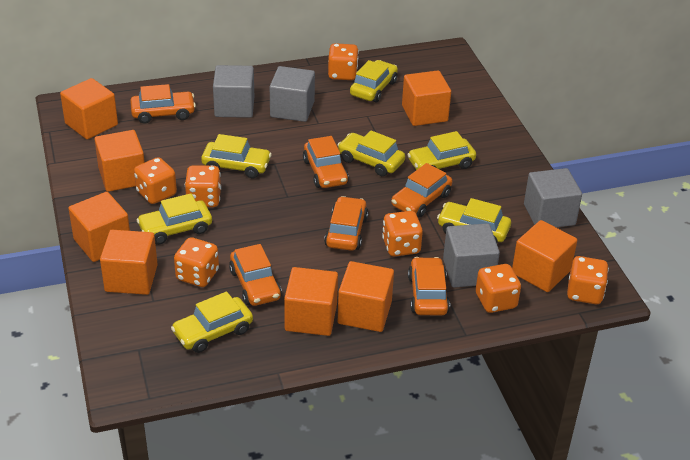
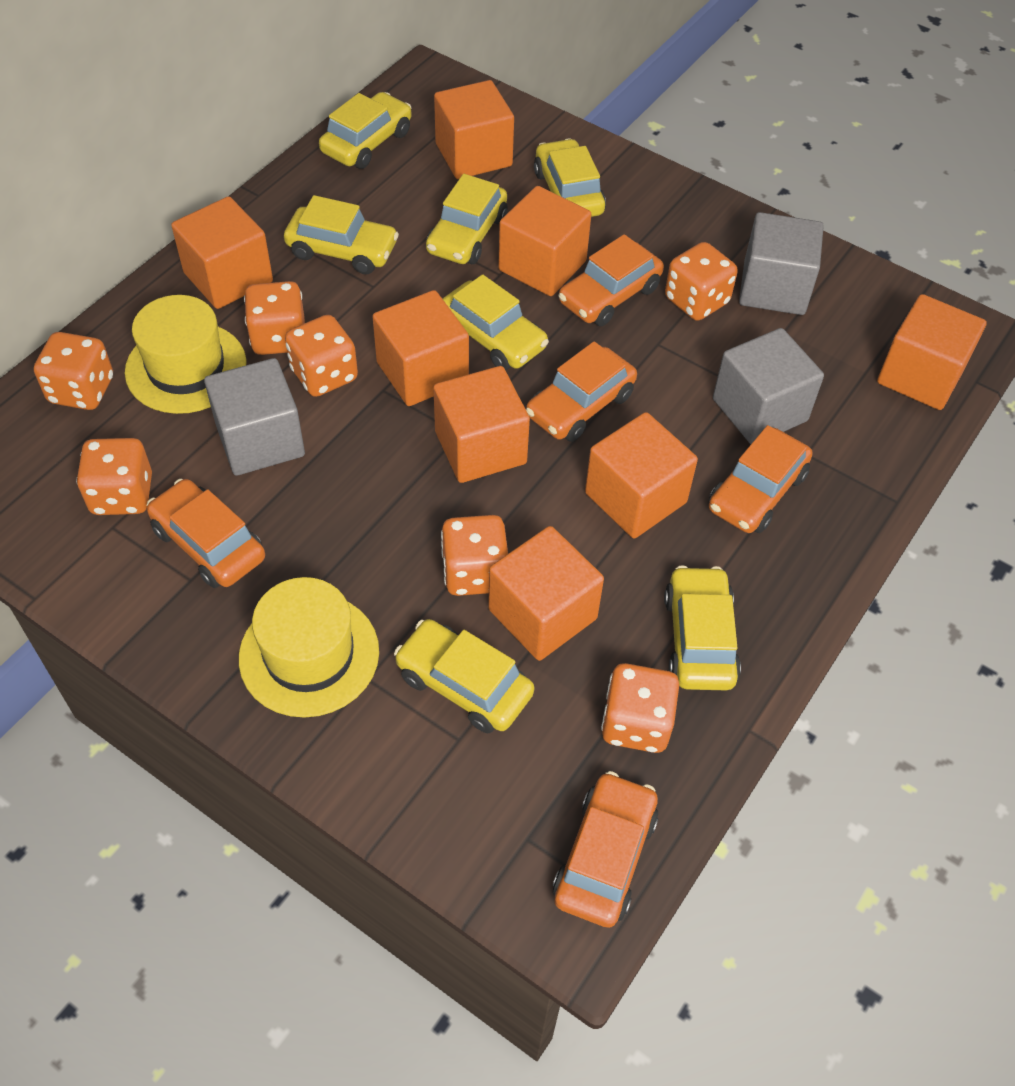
grey cube: 4 -> 3
orange car: 6 -> 5
yellow hat: 0 -> 2

